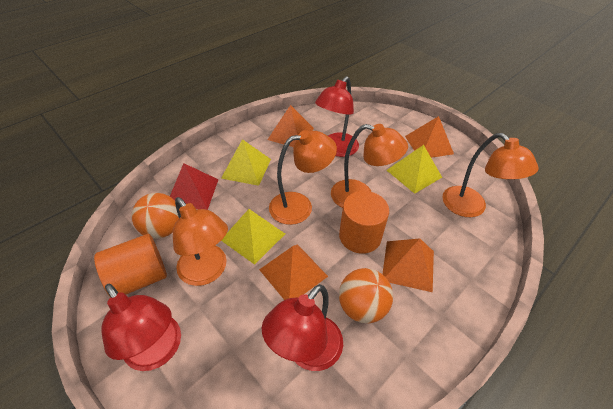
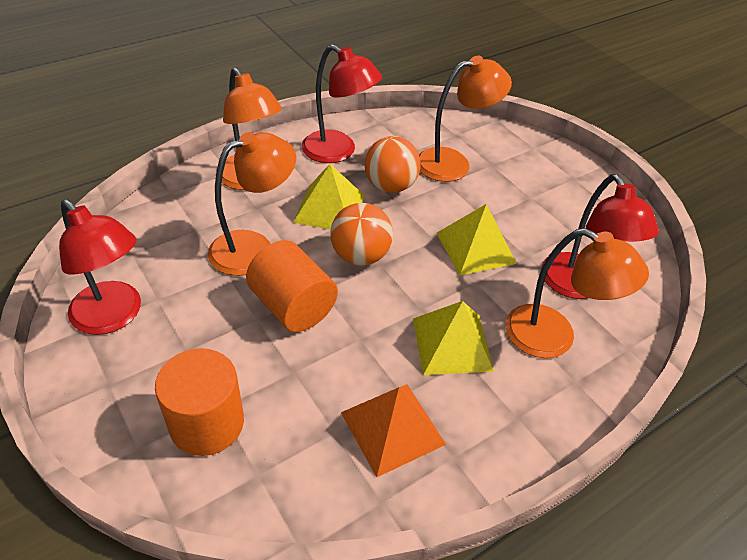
orange pyramid: 4 -> 1
red pyramid: 1 -> 0

